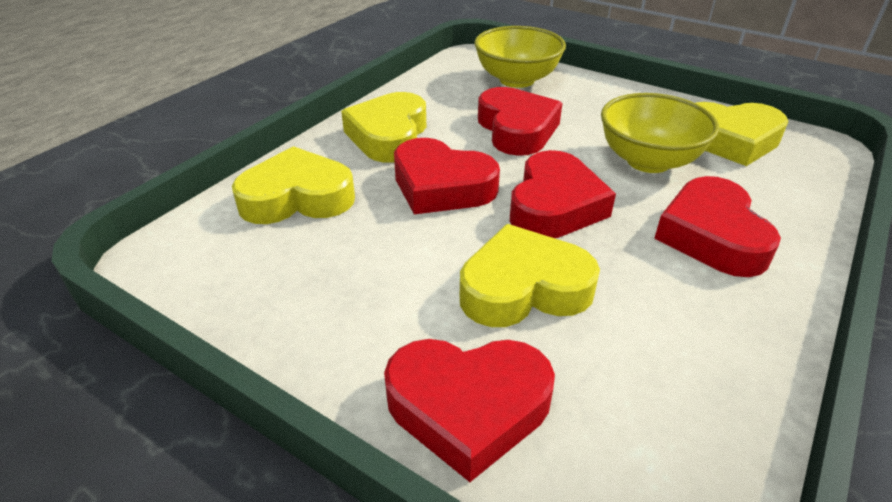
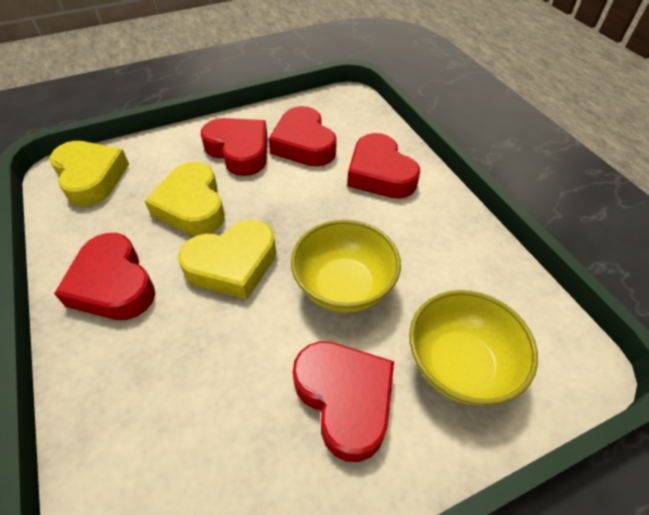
yellow heart: 4 -> 3

